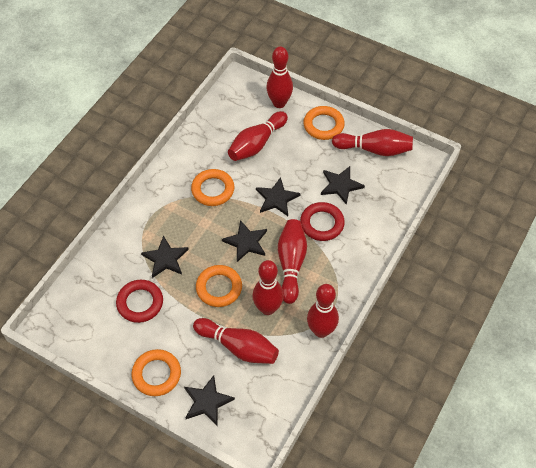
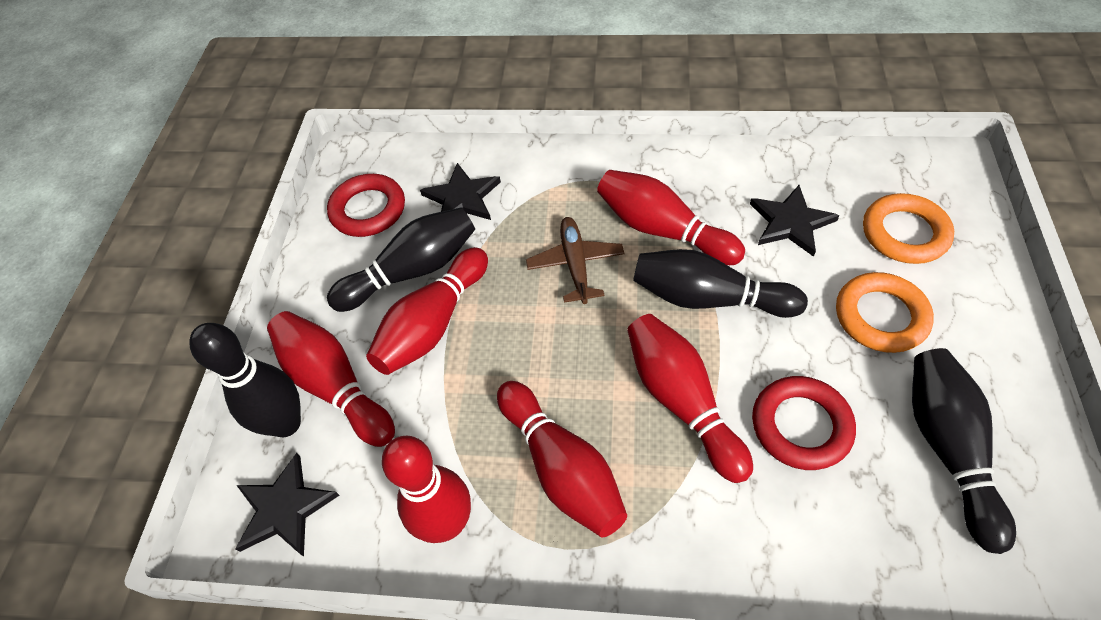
black bowling pin: 0 -> 4
black star: 5 -> 3
brown plane: 0 -> 1
orange ring: 4 -> 2
red bowling pin: 7 -> 6

